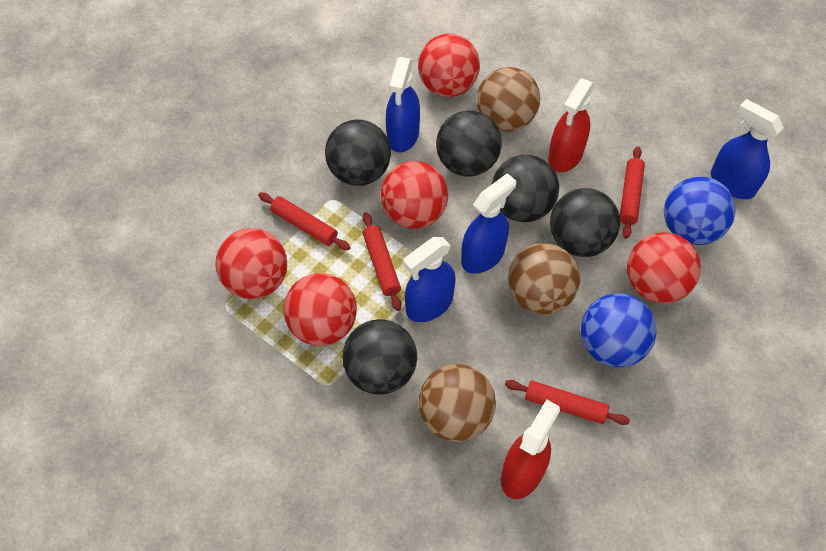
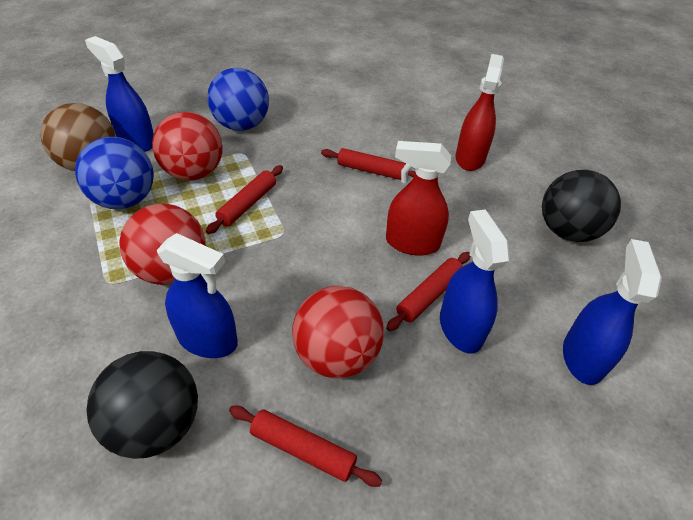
black ball: 5 -> 2
brown ball: 3 -> 1
red ball: 5 -> 3

